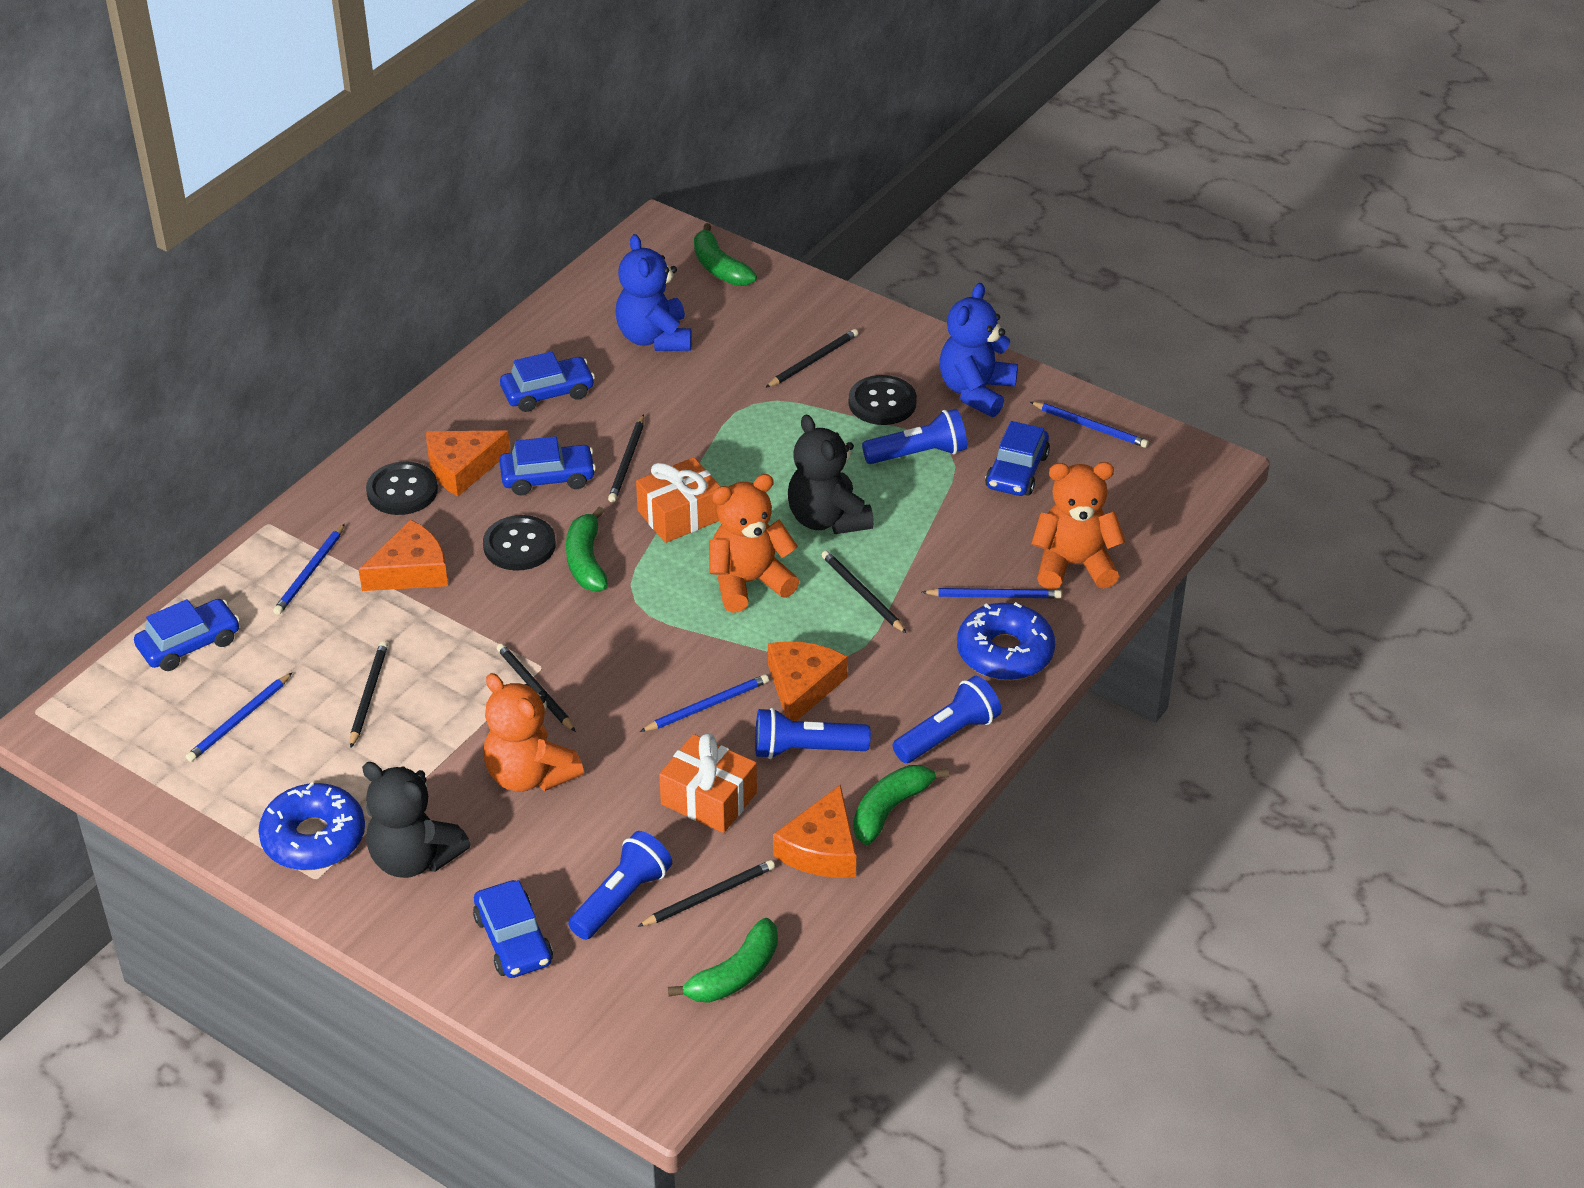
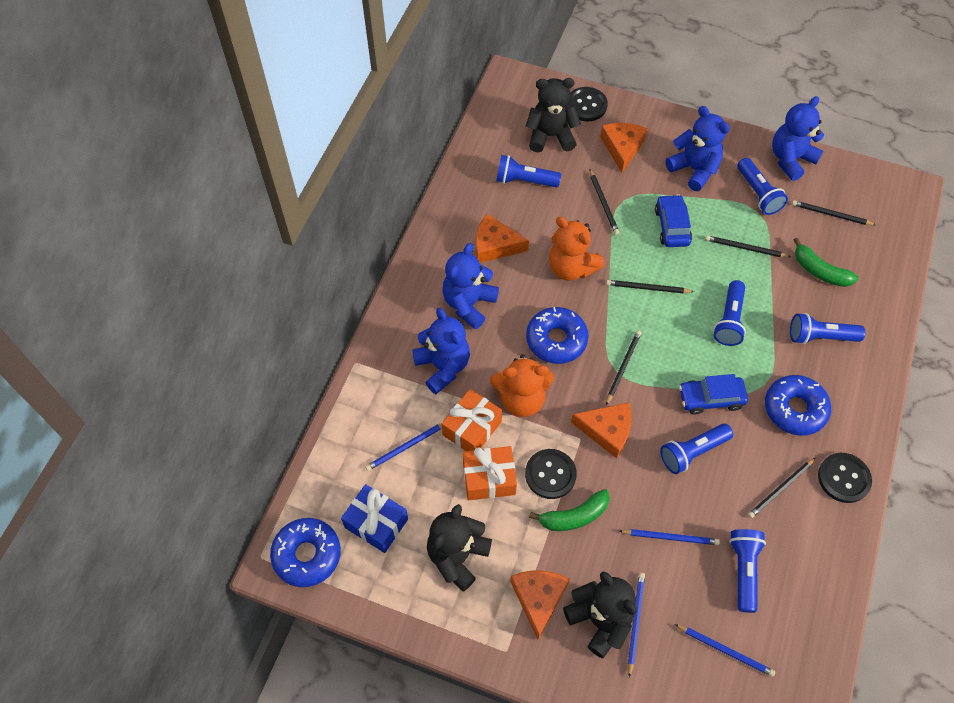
black teddy bear: 2 -> 3
blue car: 5 -> 2
blue donut: 2 -> 3
blue flashlight: 4 -> 6
blue gift: 0 -> 1
blue pencil: 5 -> 4
blue teddy bear: 2 -> 4
green banana: 4 -> 2
orange teddy bear: 3 -> 2

